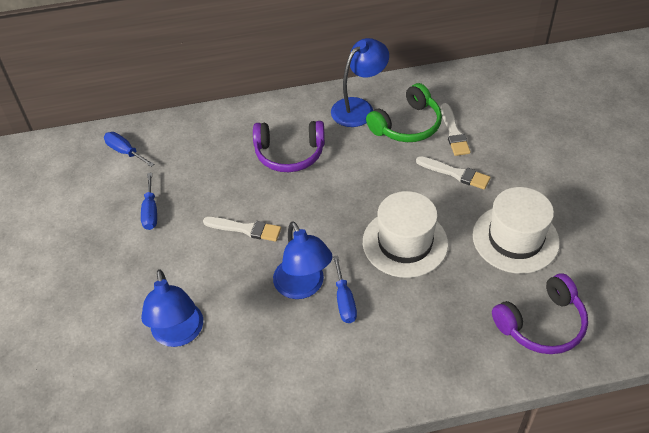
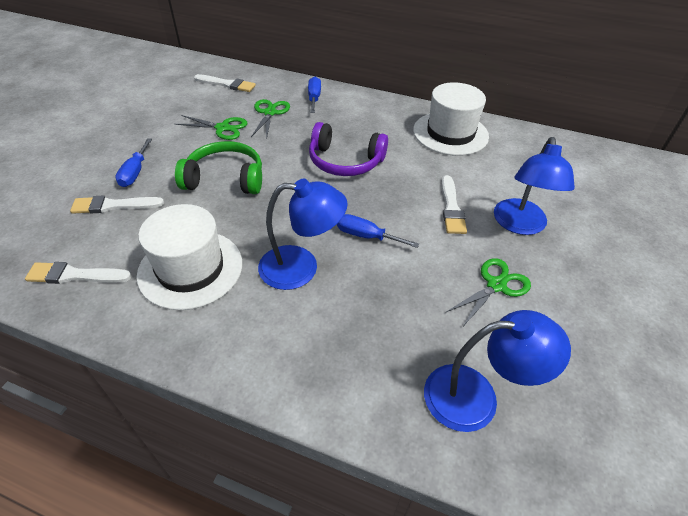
green scissors: 0 -> 3
purple headphones: 2 -> 1
white brush: 3 -> 4

